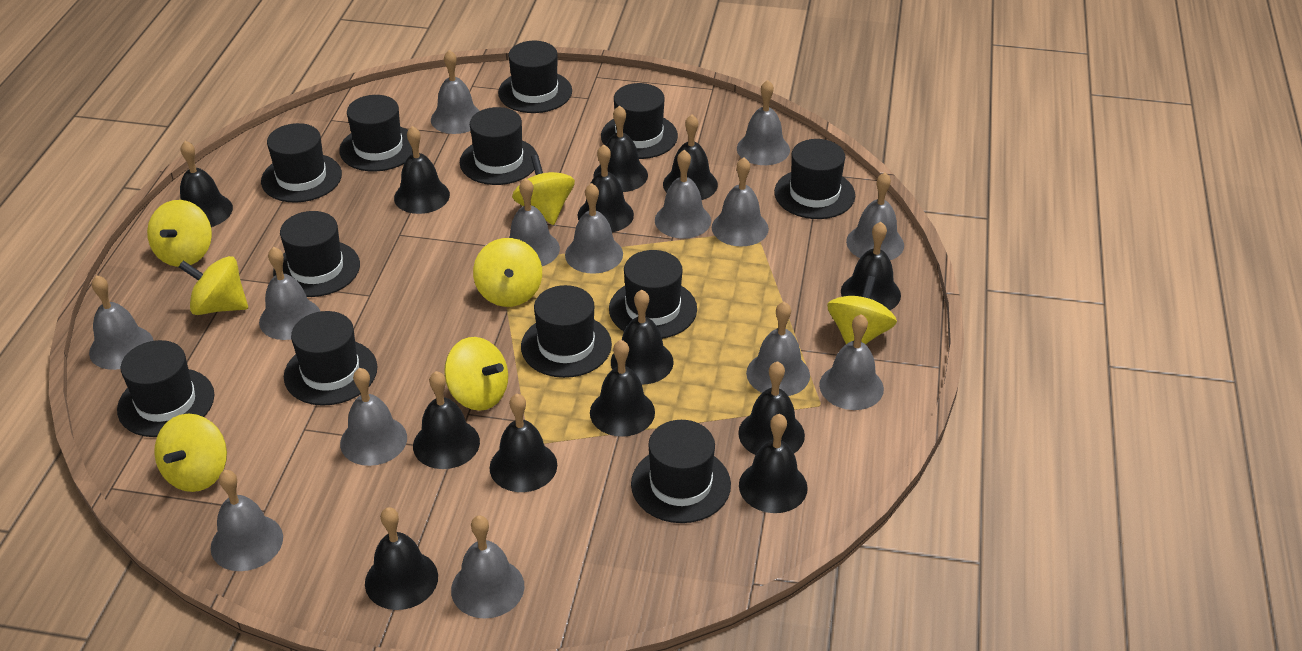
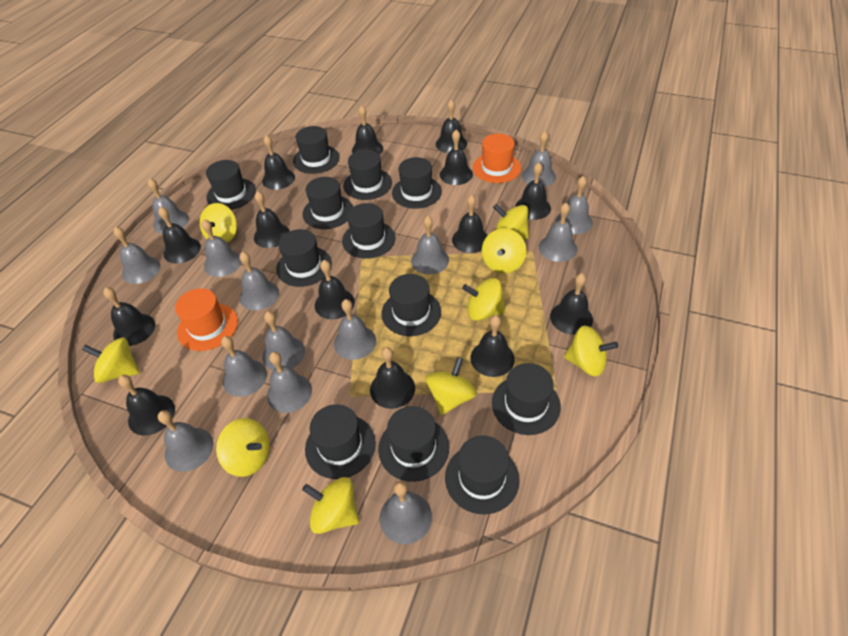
black bell: 13 -> 14
orange hat: 0 -> 2
yellow spinning top: 7 -> 9

